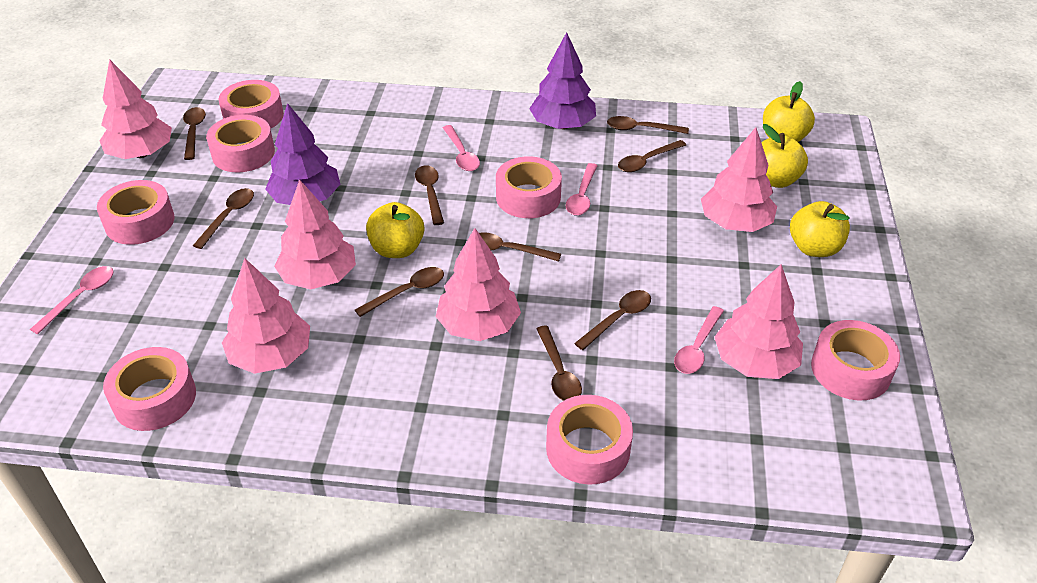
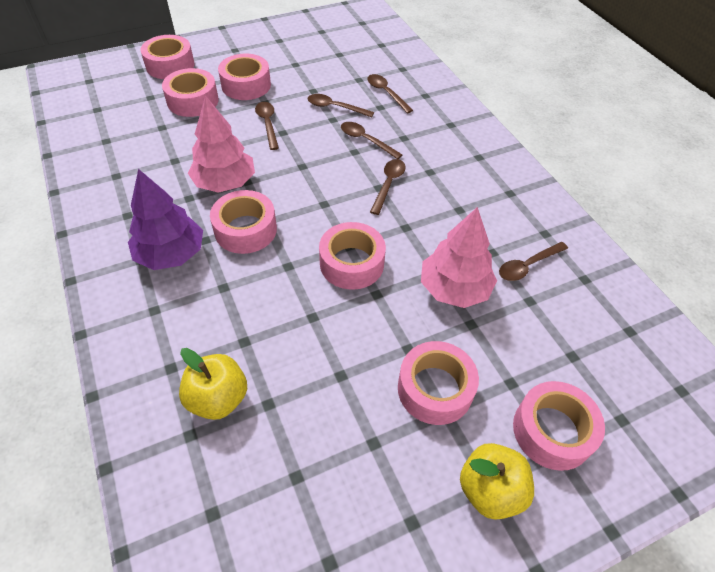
brown spoon: 9 -> 6
pink spoon: 4 -> 0
pink tree: 6 -> 2
purple tree: 2 -> 1
yellow apple: 4 -> 2

